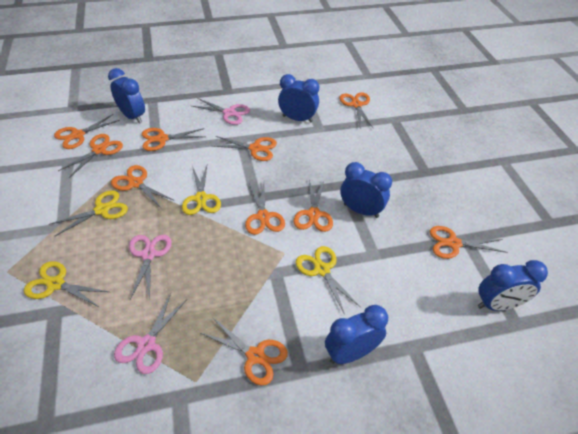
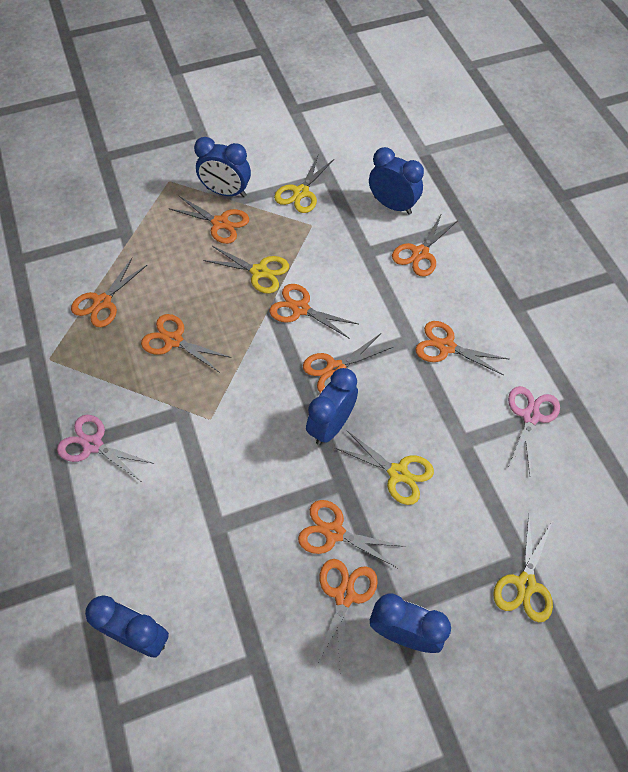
orange scissors: 10 -> 9
pink scissors: 3 -> 2

